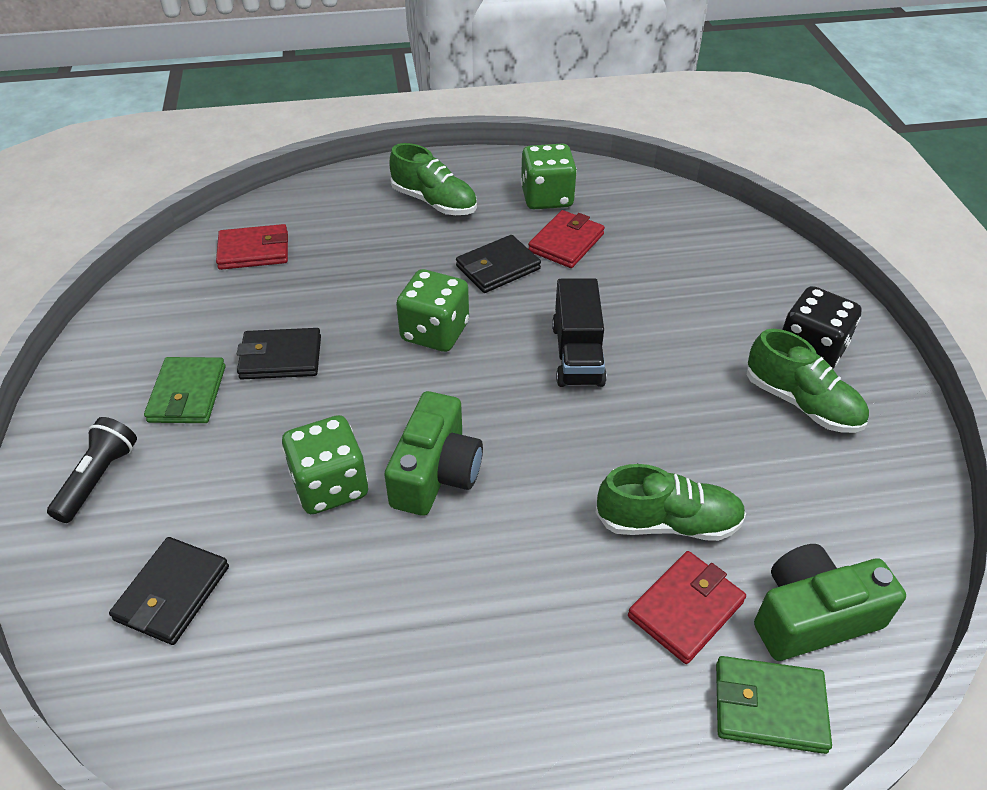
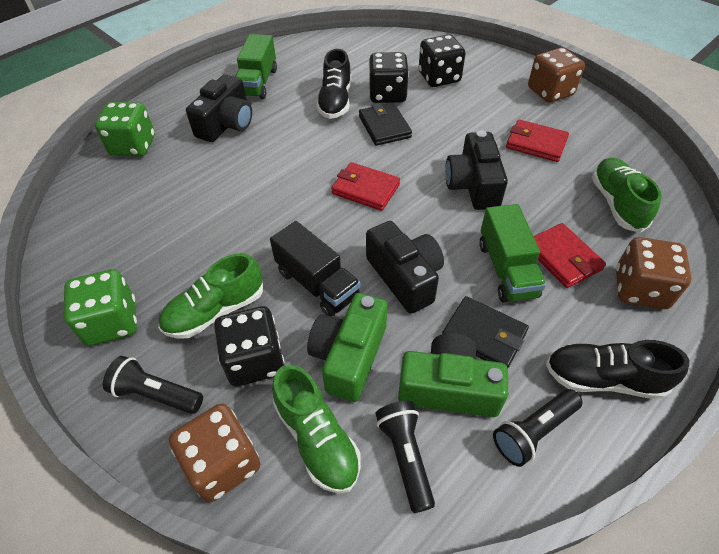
black camera: 0 -> 3
black dice: 1 -> 3
black flashlight: 1 -> 3
black shoe: 0 -> 2
black wallet: 3 -> 2
brown dice: 0 -> 3
green dice: 3 -> 2
green truck: 0 -> 2
green wallet: 2 -> 0

